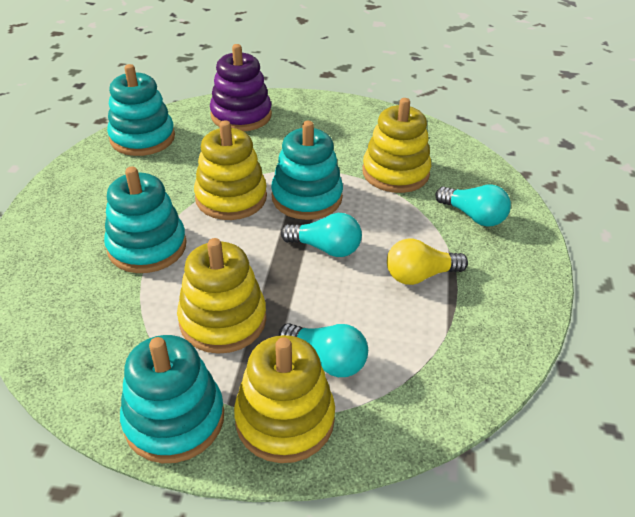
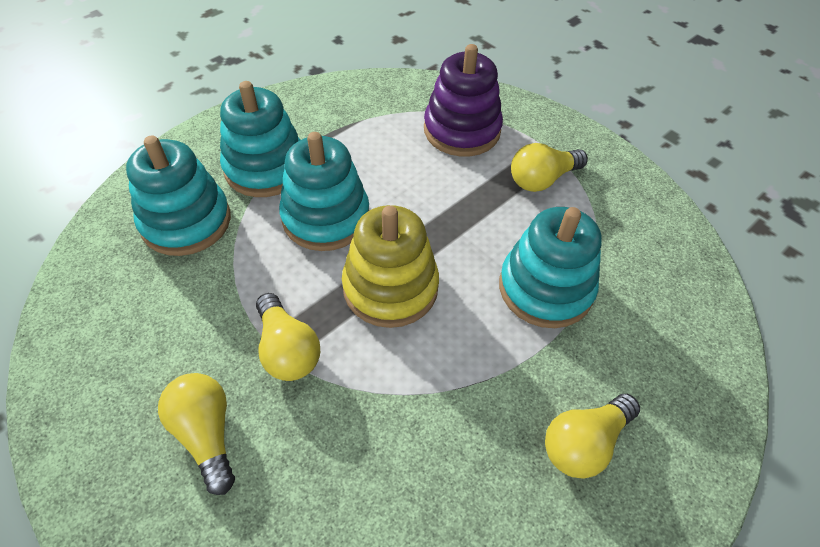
turquoise light bulb: 3 -> 0
yellow light bulb: 1 -> 4
yellow stacking toy: 4 -> 1

